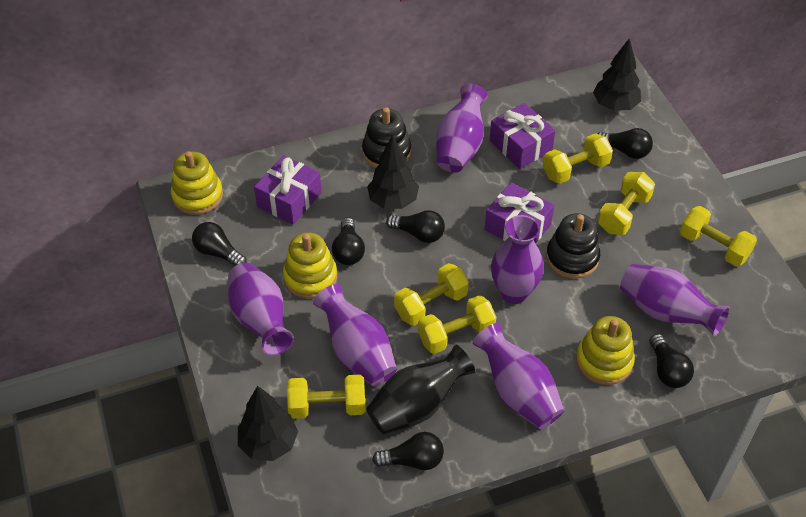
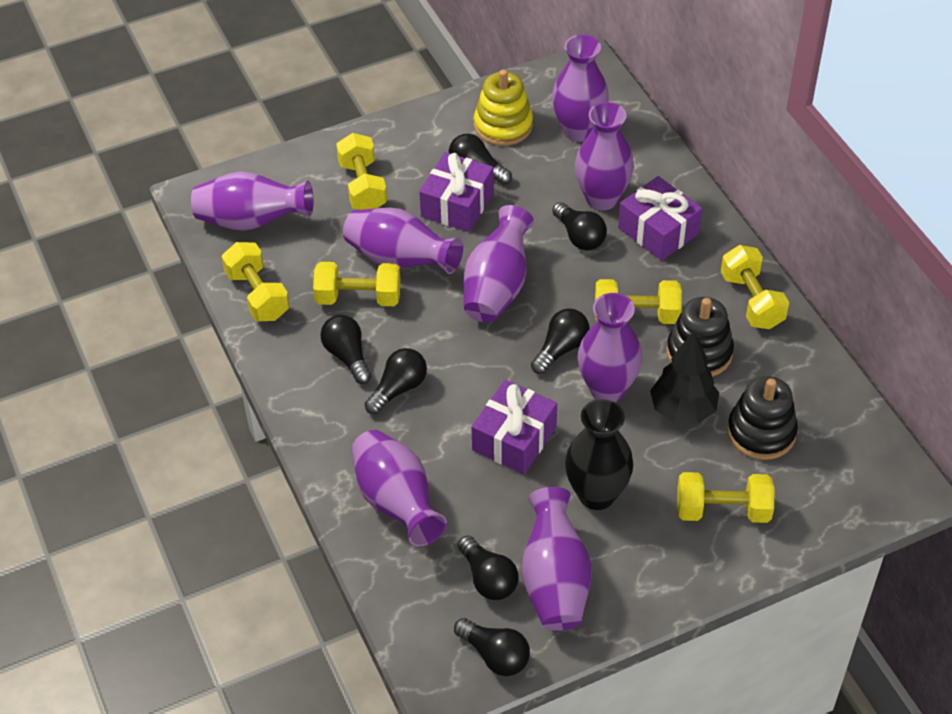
black light bulb: 6 -> 7
black tree: 3 -> 1
purple vase: 6 -> 8
yellow stacking toy: 3 -> 1

